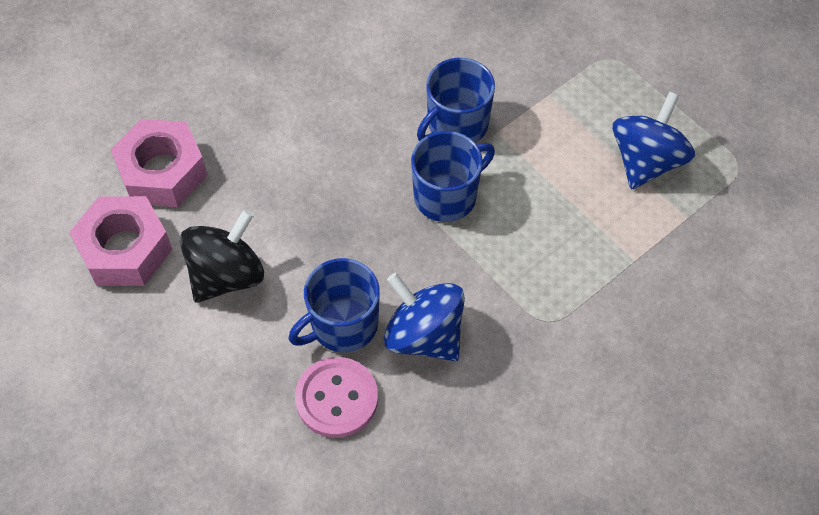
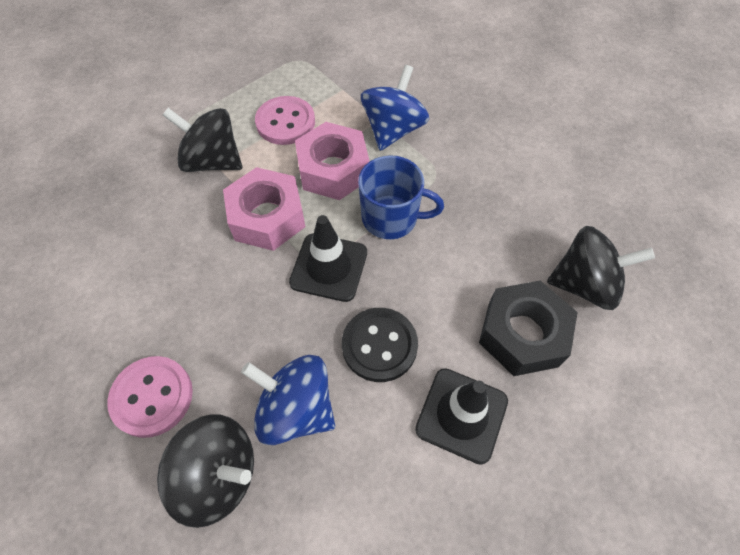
black button: 0 -> 1
black nut: 0 -> 1
black spinning top: 1 -> 3
black traffic cone: 0 -> 2
blue mug: 3 -> 1
pink button: 1 -> 2

